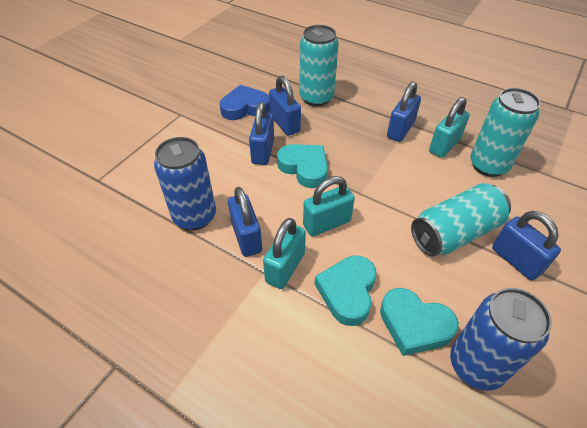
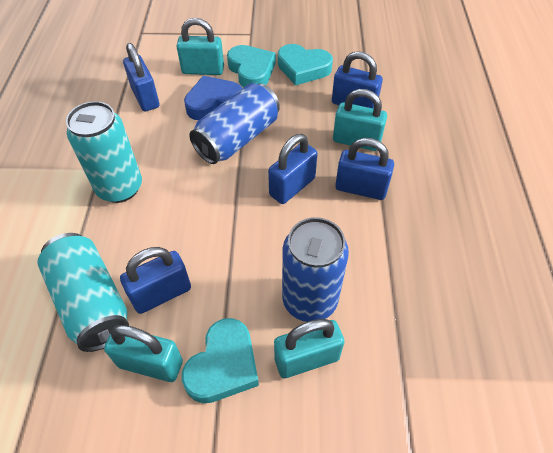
turquoise can: 3 -> 2
turquoise padlock: 3 -> 4

